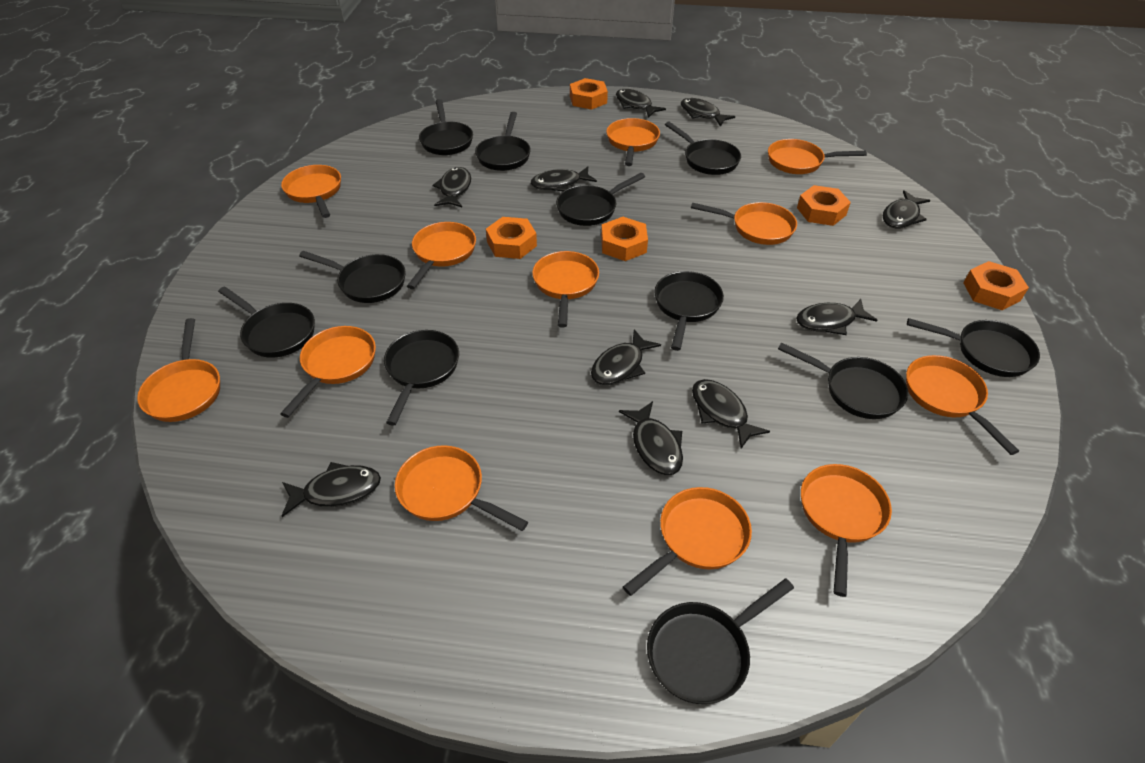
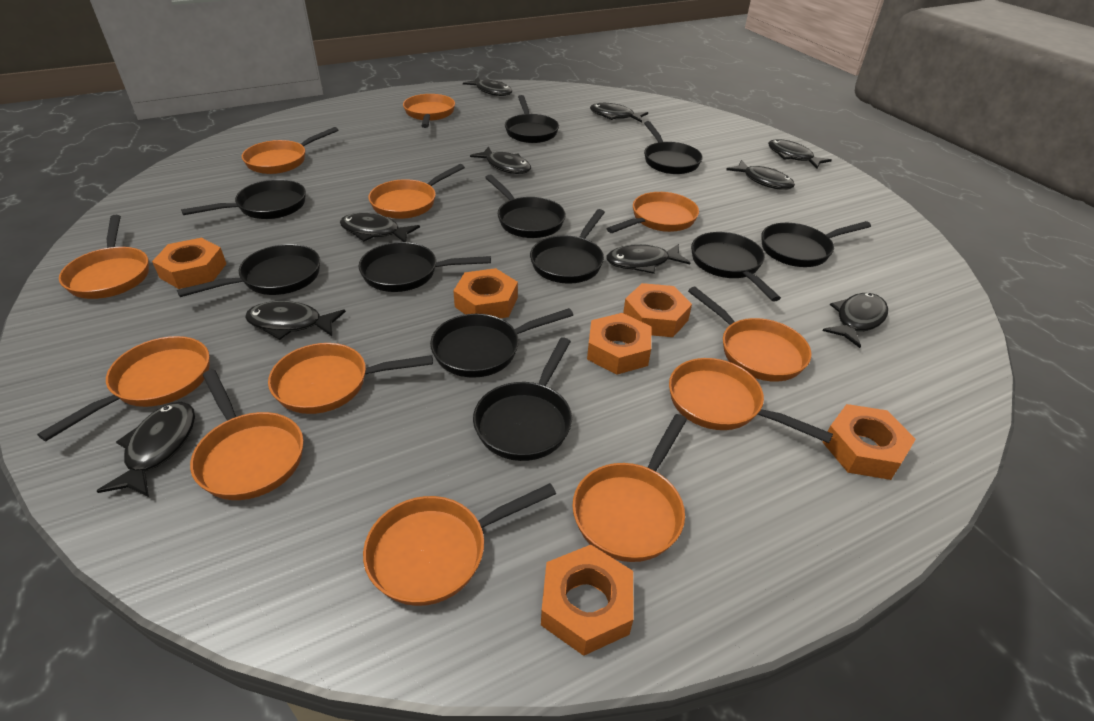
orange nut: 5 -> 6

